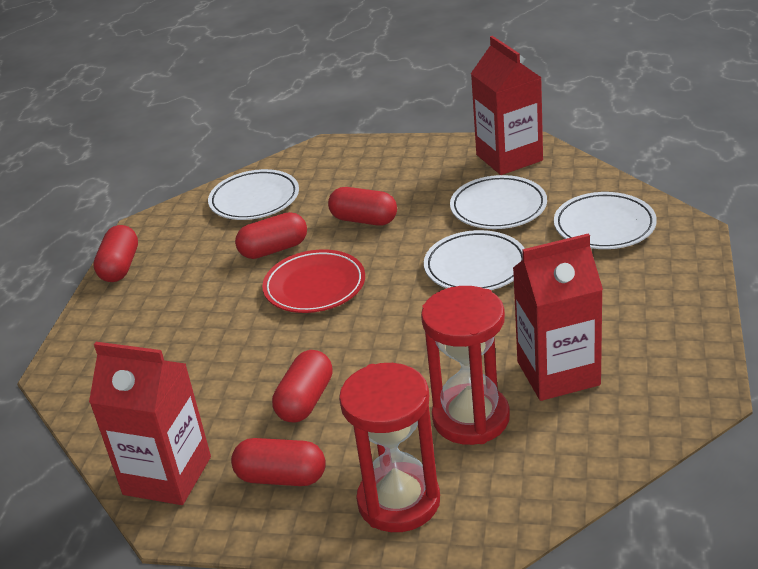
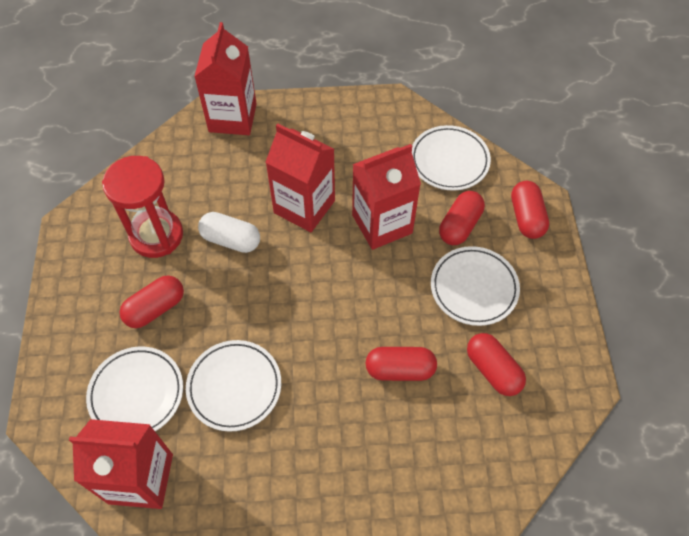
red carton: 3 -> 4
red hourglass: 2 -> 1
red plate: 1 -> 0
white capsule: 0 -> 1

